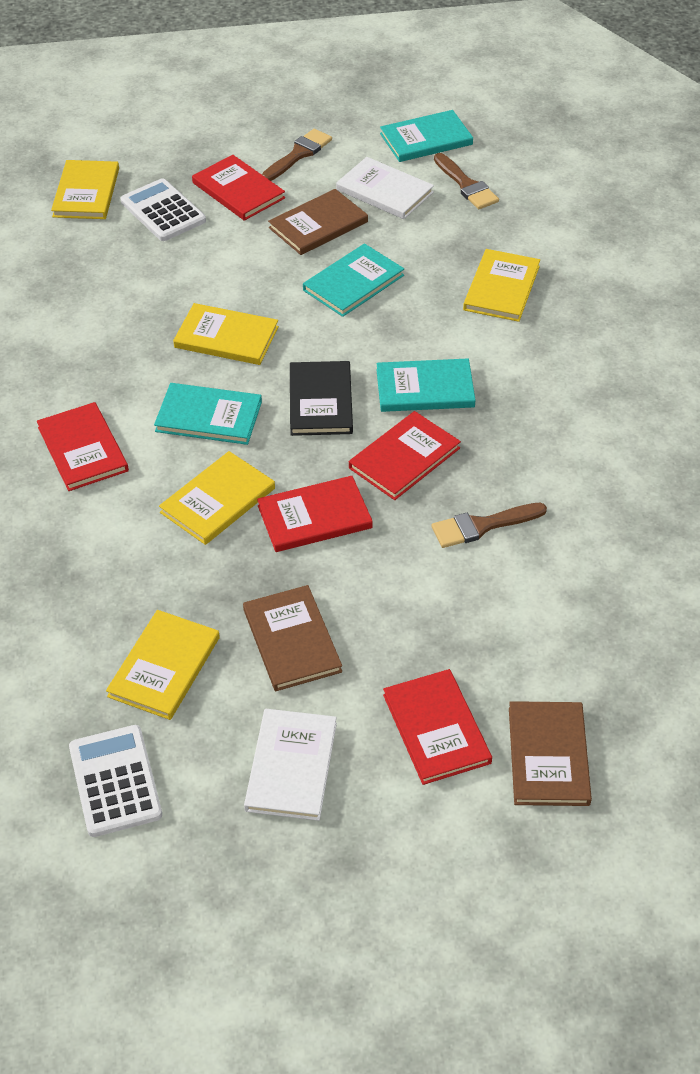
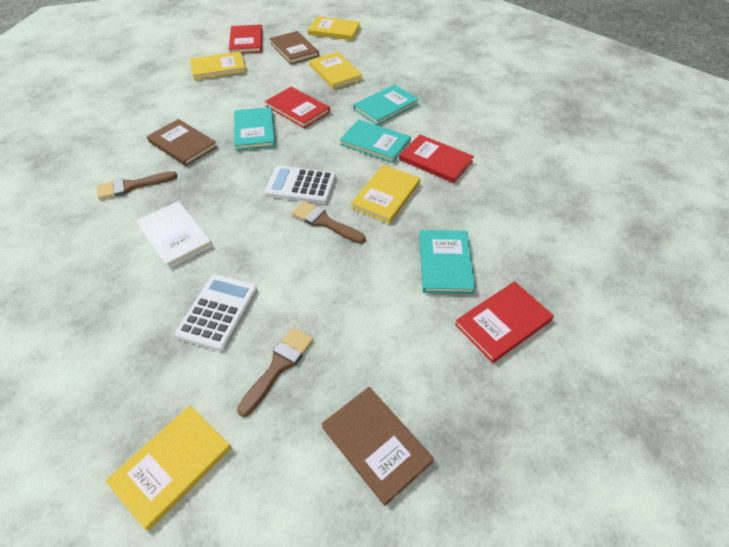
black book: 1 -> 0
red book: 5 -> 4
white book: 2 -> 1

